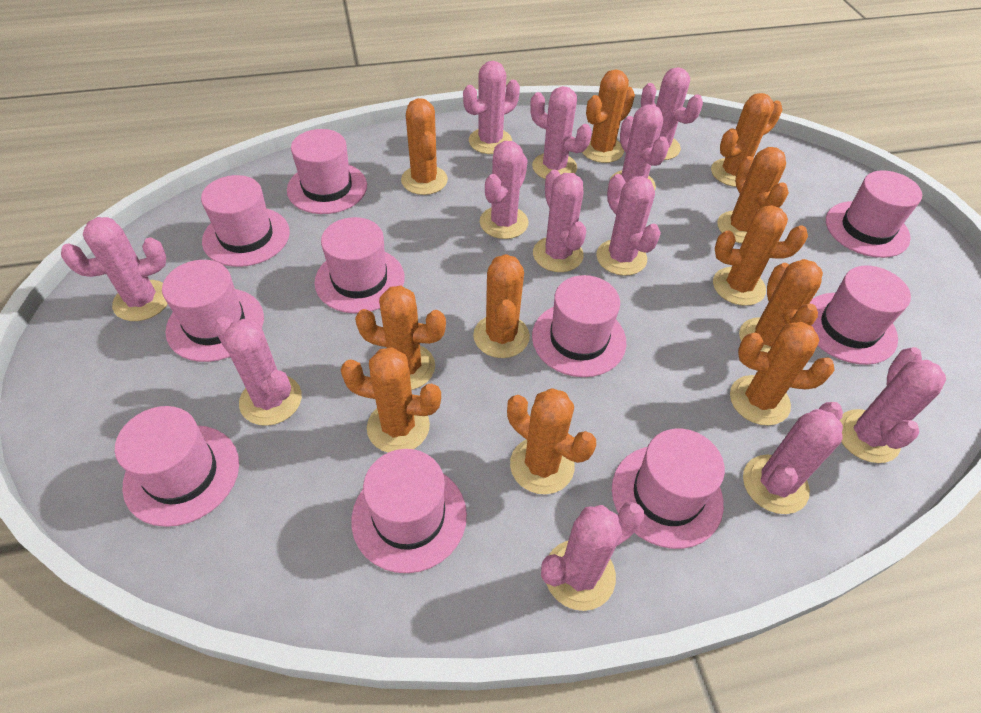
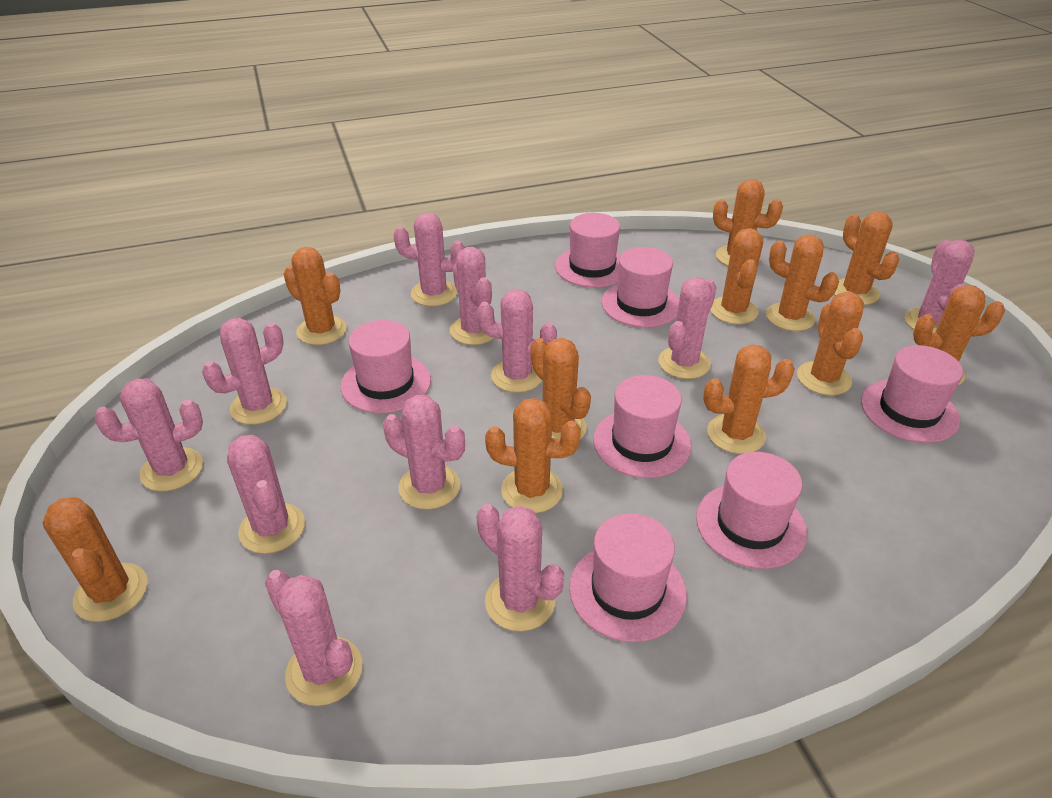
pink cactus: 12 -> 11
pink hat: 10 -> 7

